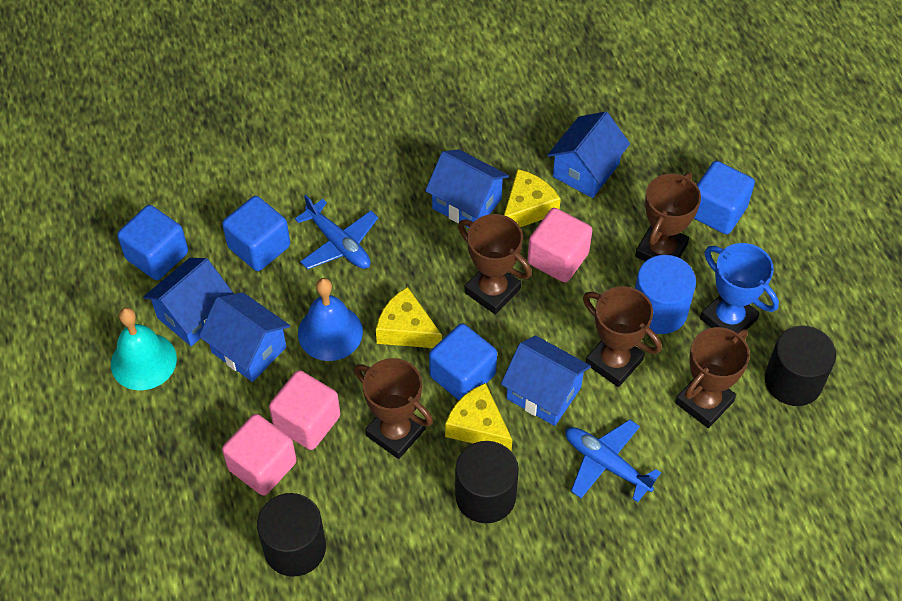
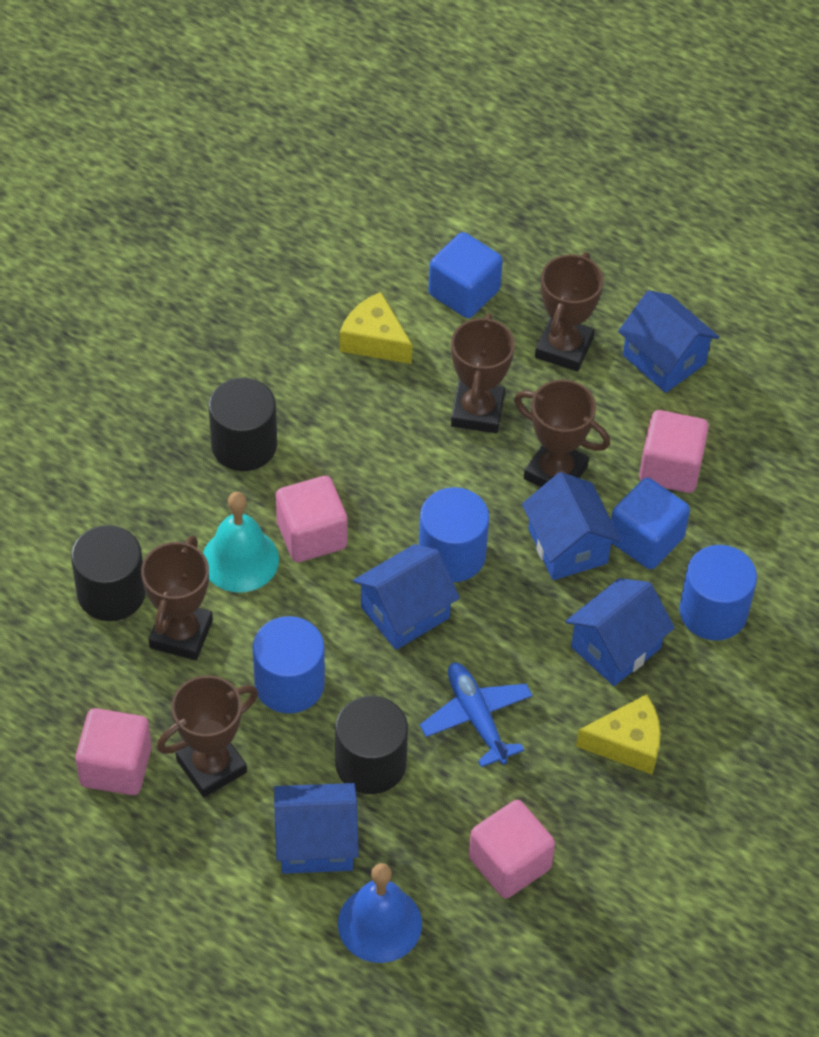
blue cube: 4 -> 2
blue cylinder: 1 -> 3
blue plane: 2 -> 1
blue trophy: 1 -> 0
pink cube: 3 -> 4
yellow cheese: 3 -> 2

